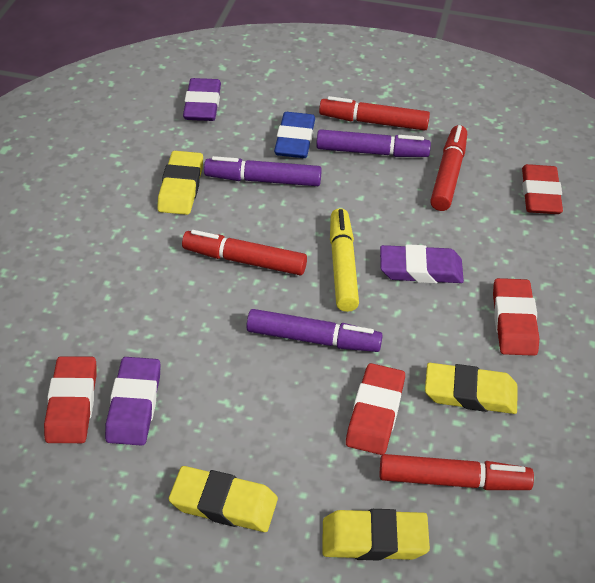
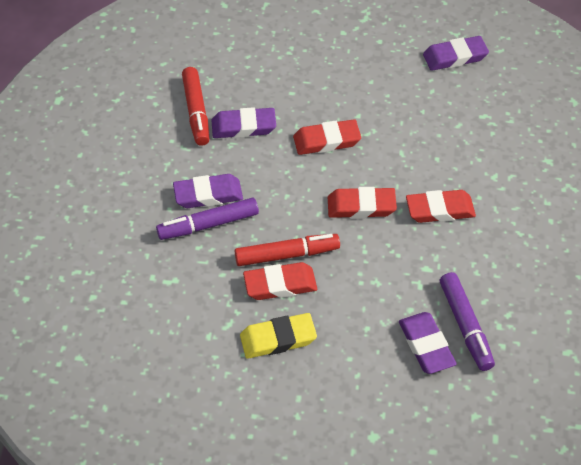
blue eraser: 1 -> 0
purple eraser: 3 -> 4
purple marker: 3 -> 2
red marker: 4 -> 2
yellow eraser: 4 -> 1
yellow marker: 1 -> 0

